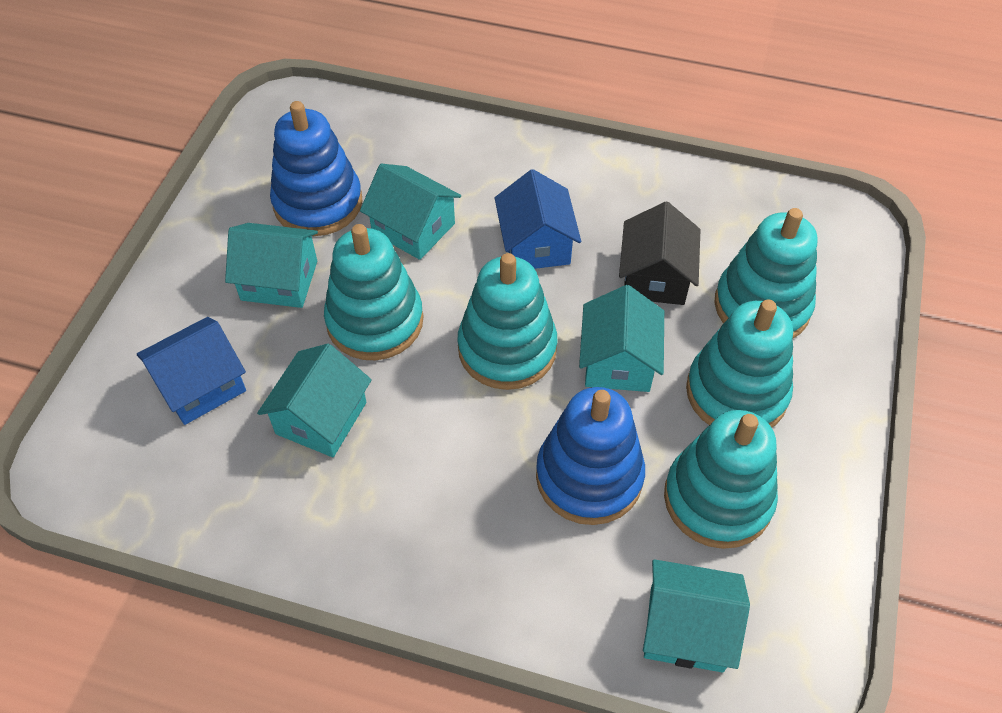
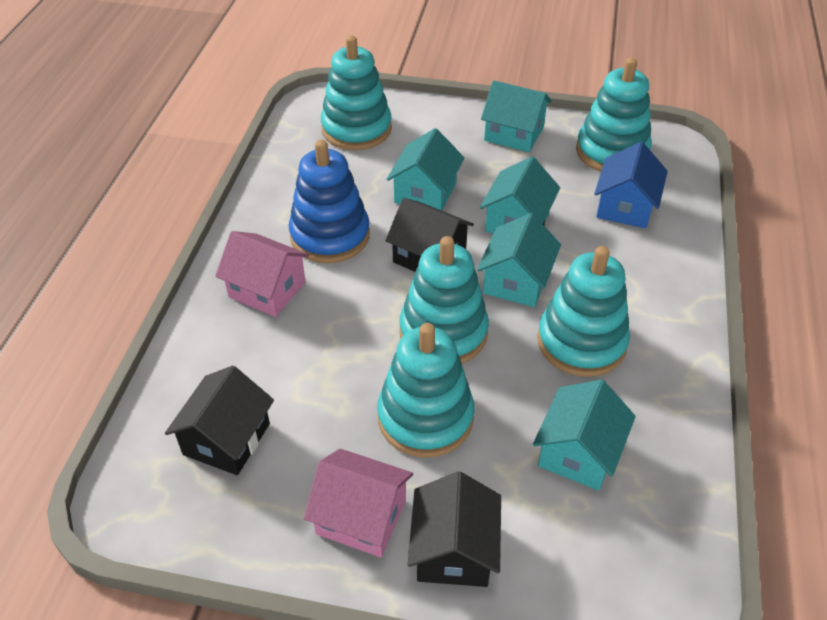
black house: 1 -> 3
blue house: 2 -> 1
blue stacking toy: 2 -> 1
pink house: 0 -> 2

